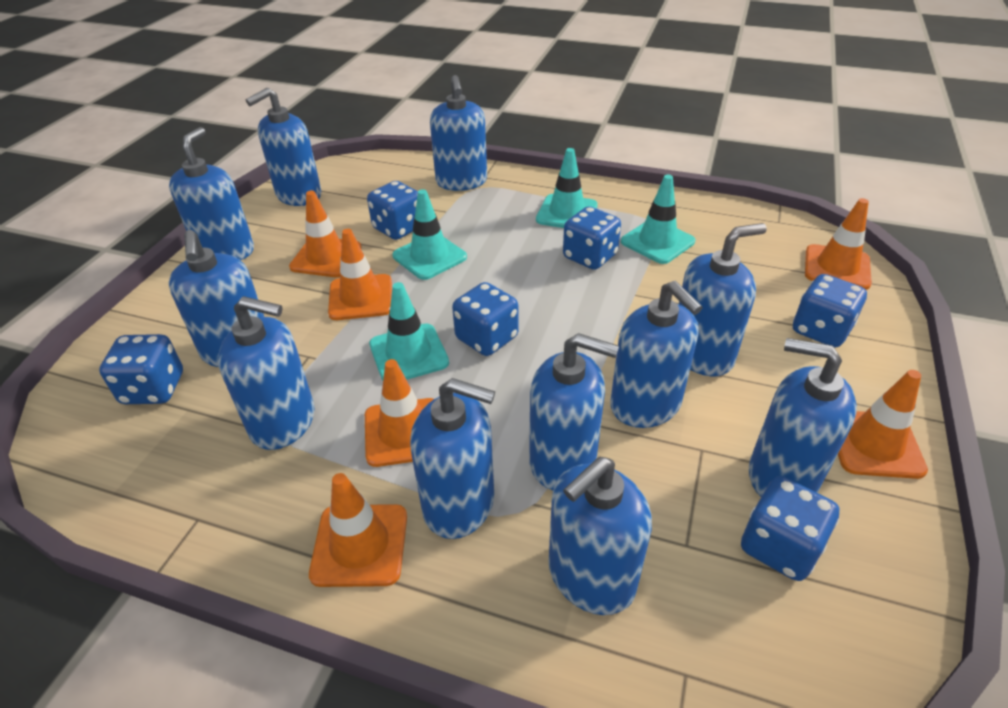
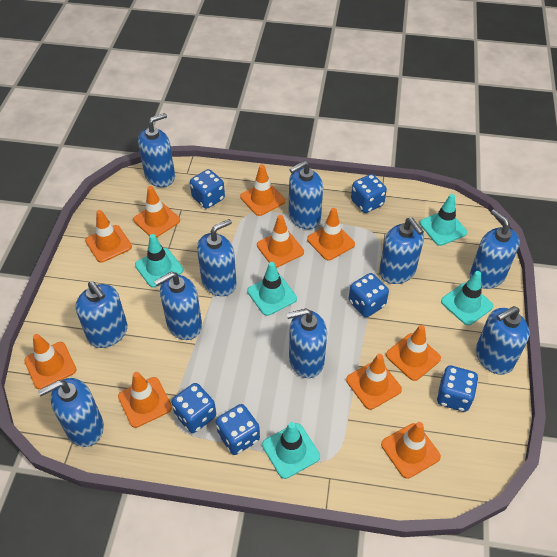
blue soap dispenser: 11 -> 10
orange traffic cone: 6 -> 10
turquoise traffic cone: 4 -> 5

